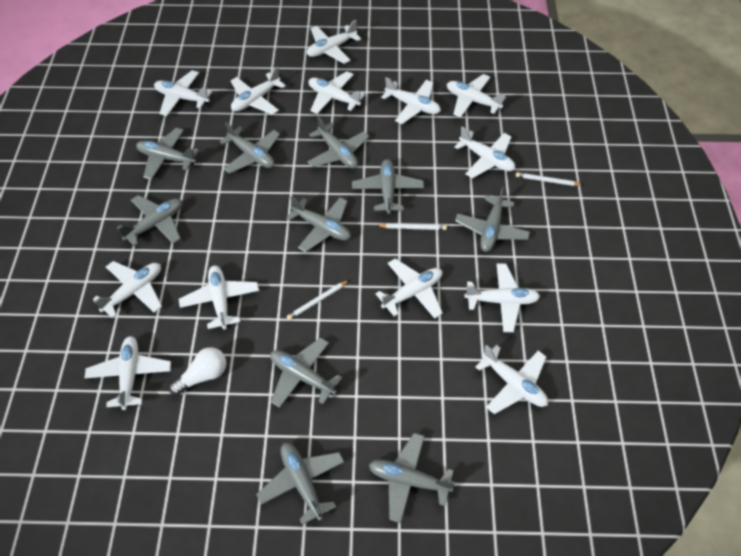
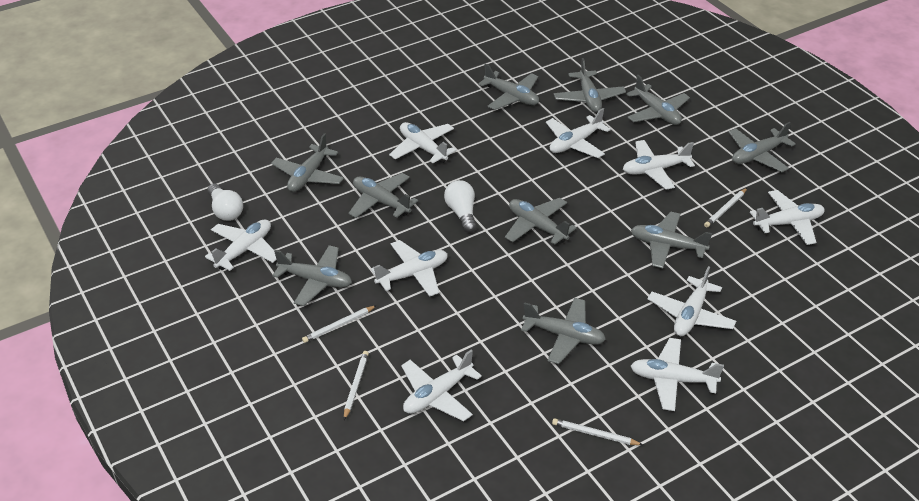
white light bulb: 1 -> 2
white pencil: 3 -> 4
white plane: 13 -> 9

